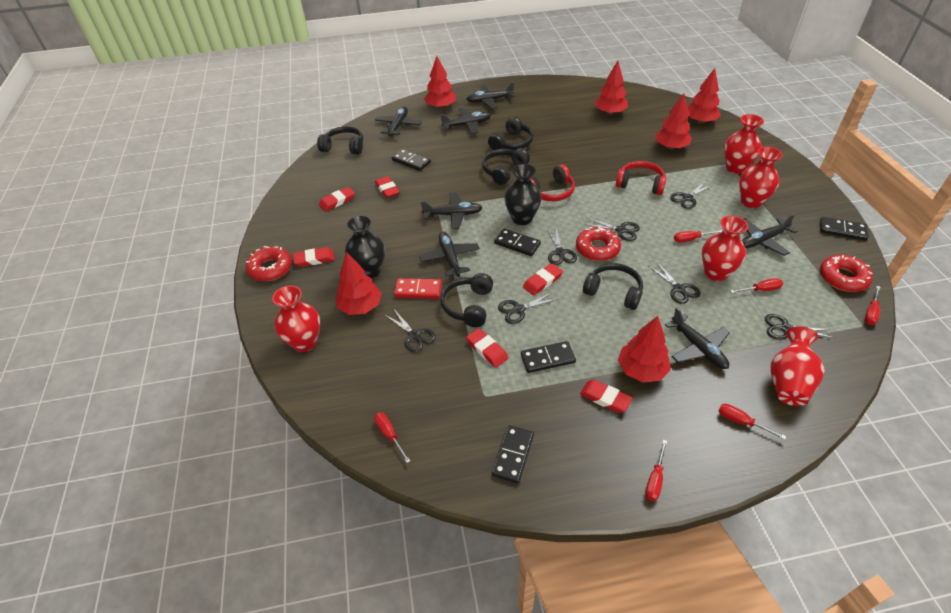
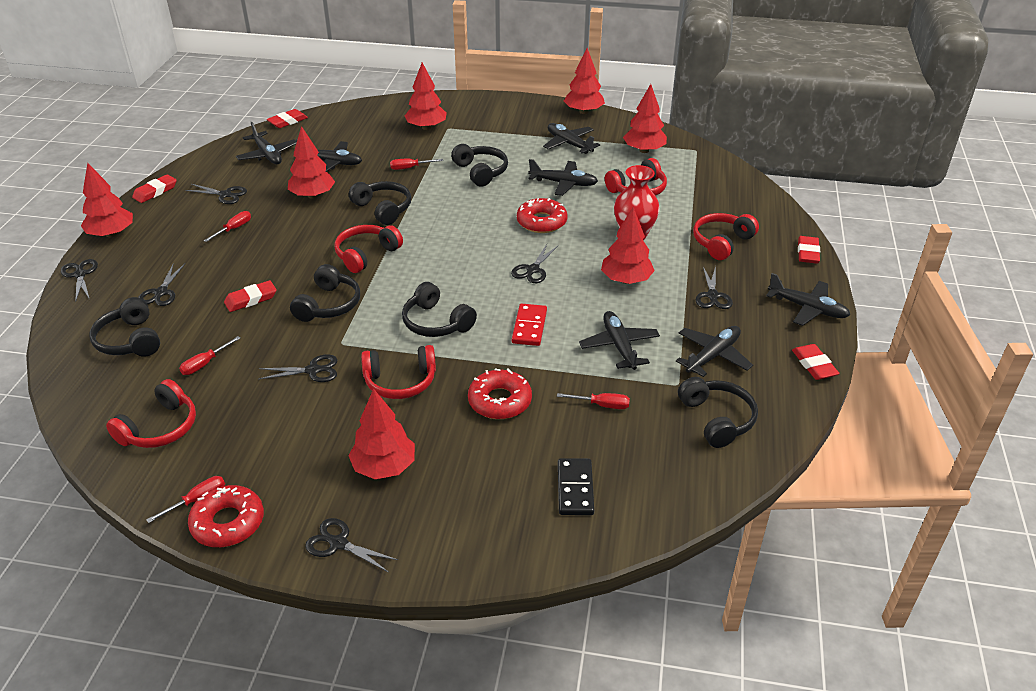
black domino: 5 -> 1
black headphones: 5 -> 6
black vase: 2 -> 0
red eraser: 6 -> 5
red headphones: 2 -> 5
red screwdriver: 6 -> 5
red tree: 6 -> 7
red vase: 5 -> 1

